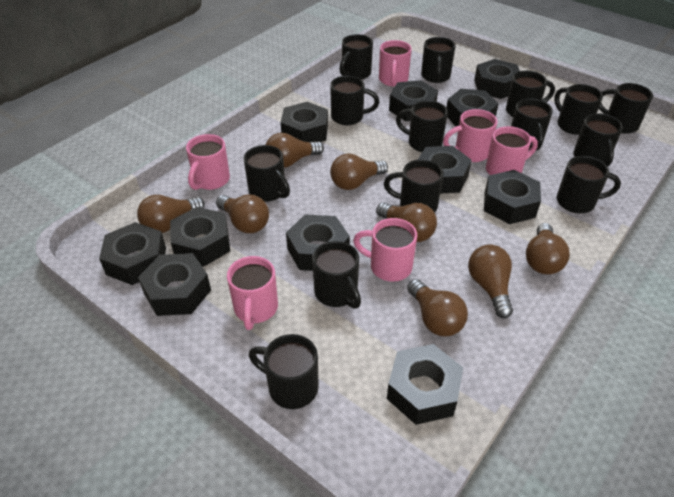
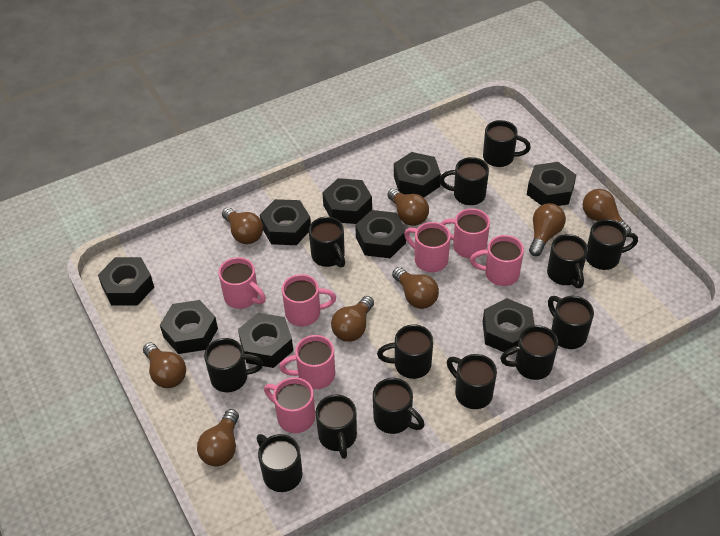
black mug: 14 -> 13
black nut: 11 -> 9
pink mug: 6 -> 7

